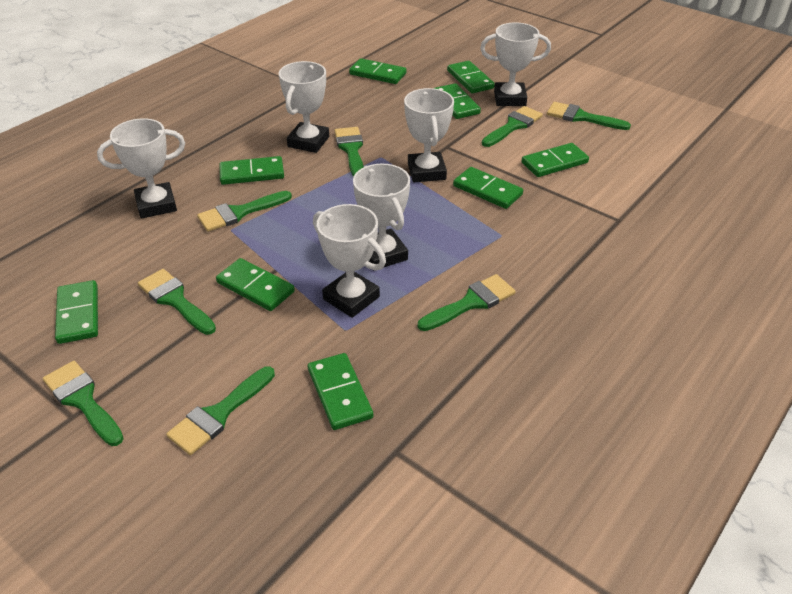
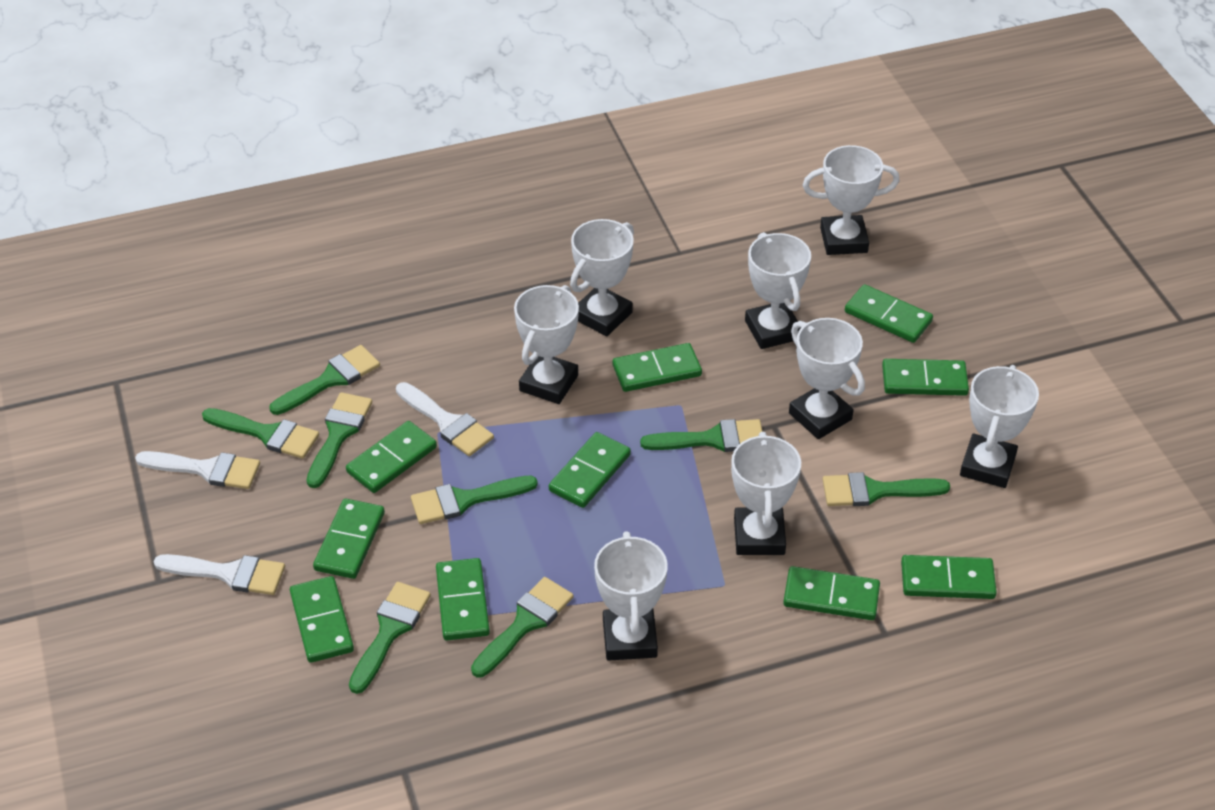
green domino: 9 -> 10
white brush: 0 -> 3
white trophy: 6 -> 8

